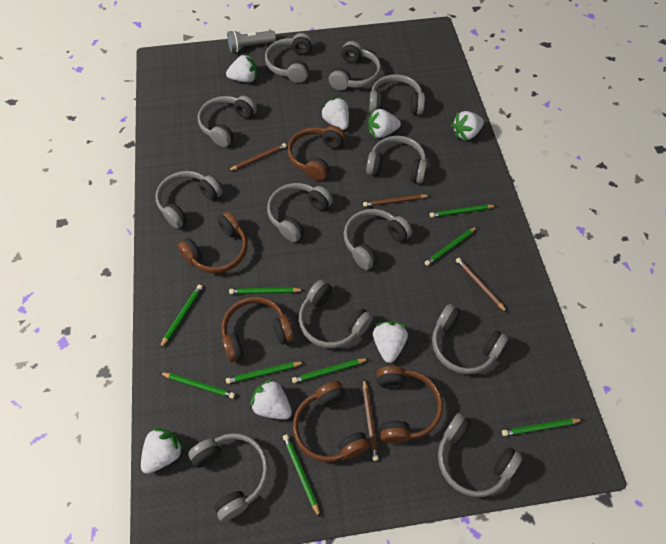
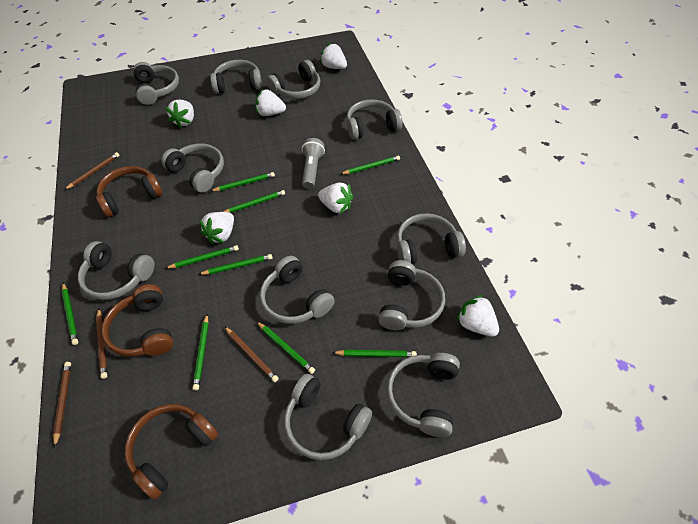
brown headphones: 5 -> 3
grey headphones: 12 -> 11
white strawberry: 7 -> 6

